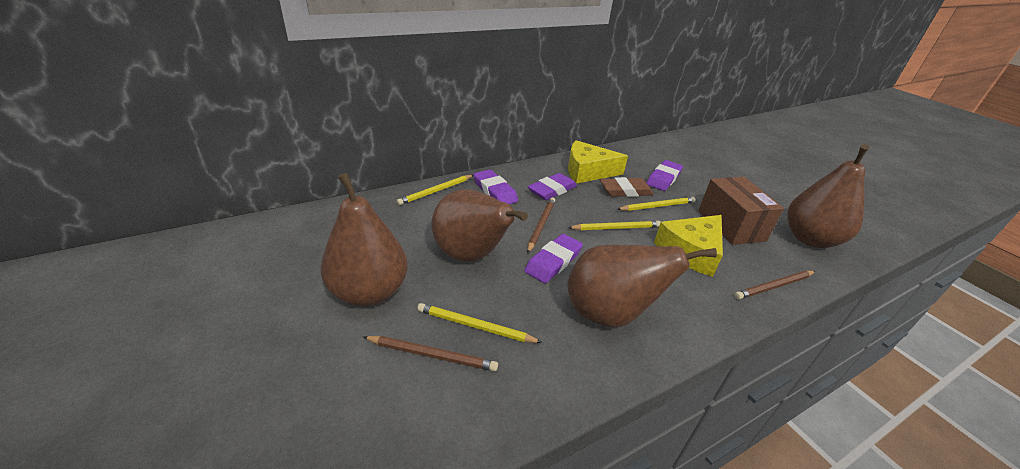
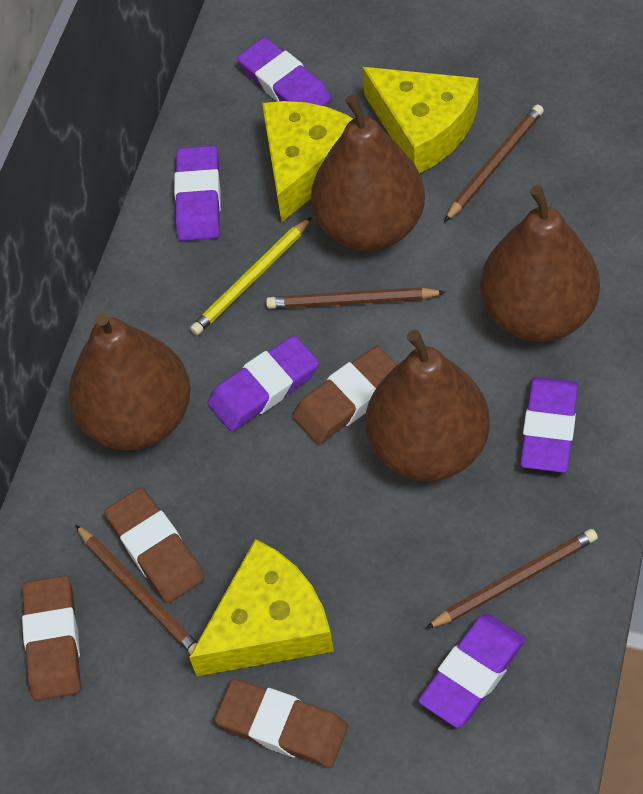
brown box: 1 -> 0
brown eraser: 1 -> 4
brown pencil: 3 -> 4
purple eraser: 4 -> 5
yellow cheese: 2 -> 3
yellow pencil: 4 -> 1

